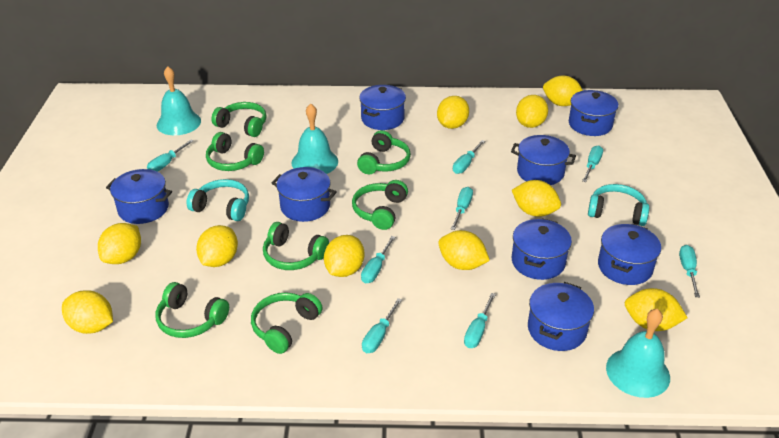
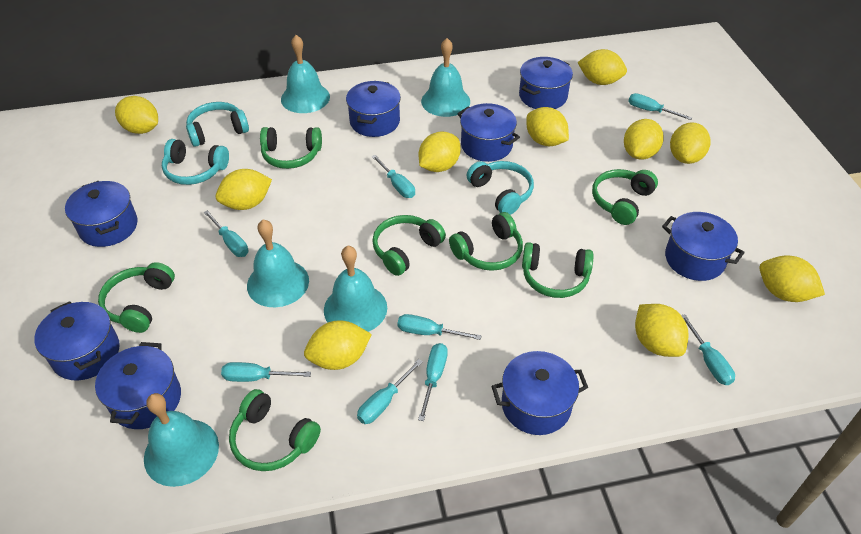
turquoise bell: 3 -> 5
turquoise headphones: 2 -> 3

